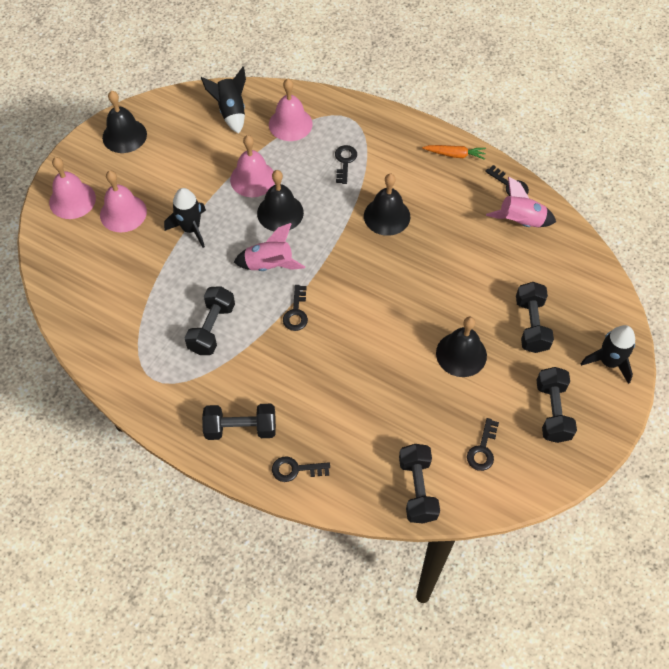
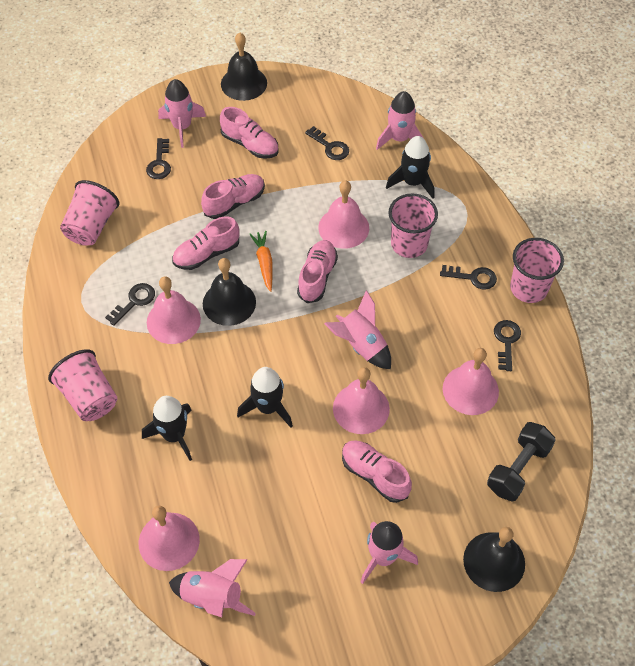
black bell: 4 -> 3
black dumbbell: 5 -> 1
pink bell: 4 -> 5
pink cup: 0 -> 4
pink rocket: 2 -> 5
pink shoe: 0 -> 5

